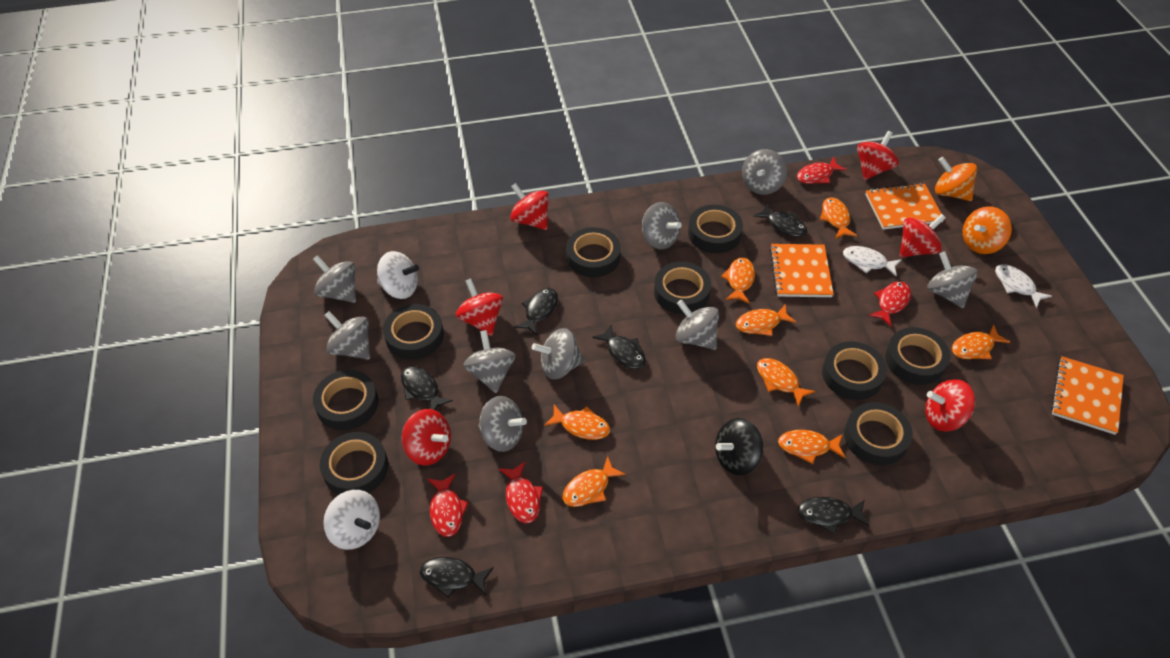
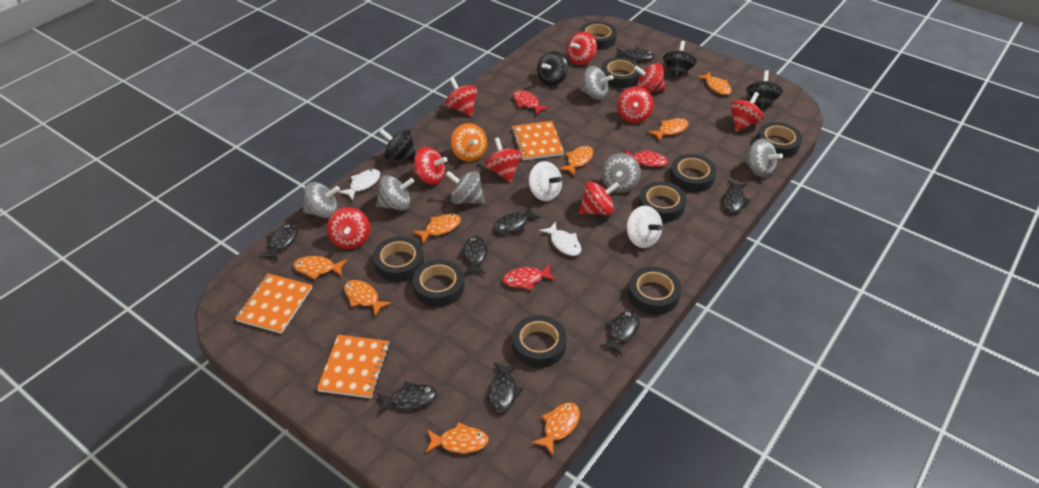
black fish: 6 -> 8
black spinning top: 1 -> 4
grey spinning top: 9 -> 6
orange spinning top: 2 -> 1
red fish: 4 -> 3
red spinning top: 6 -> 9

